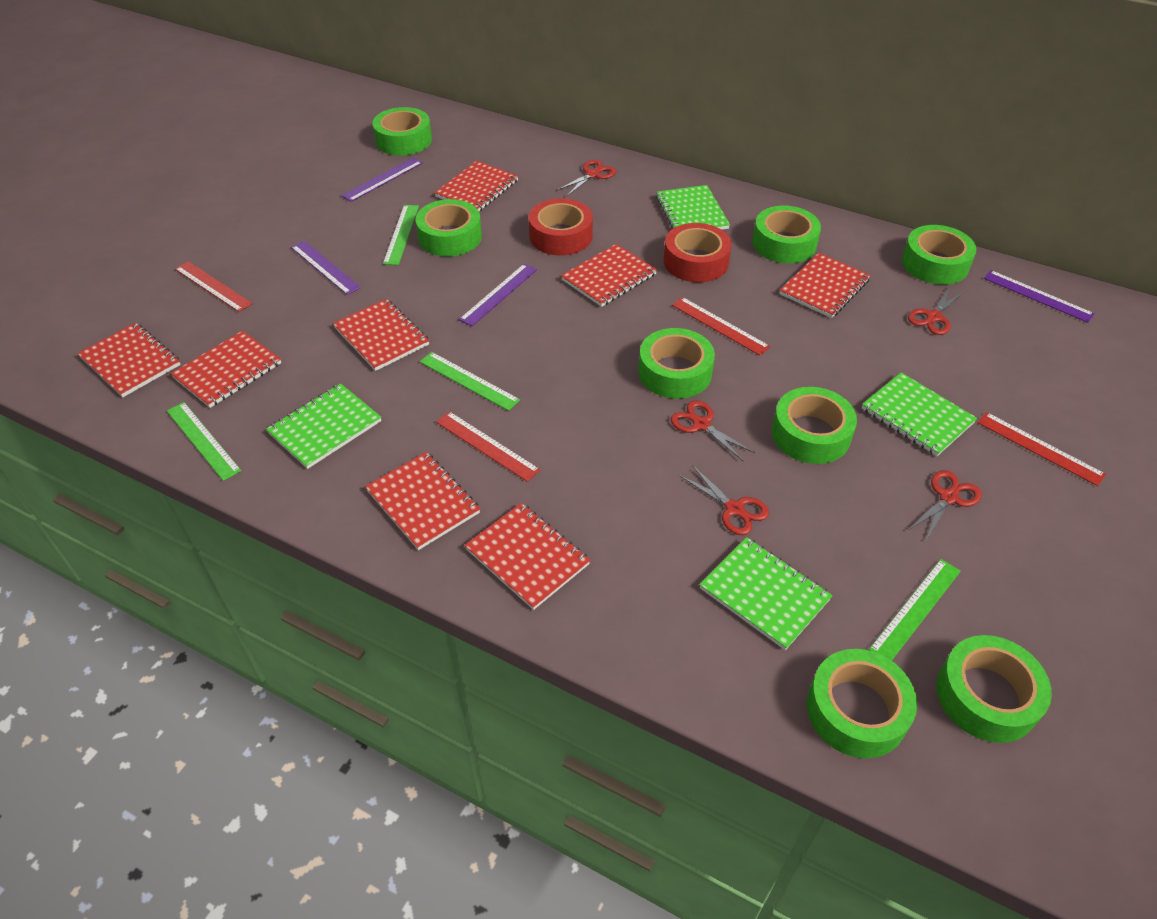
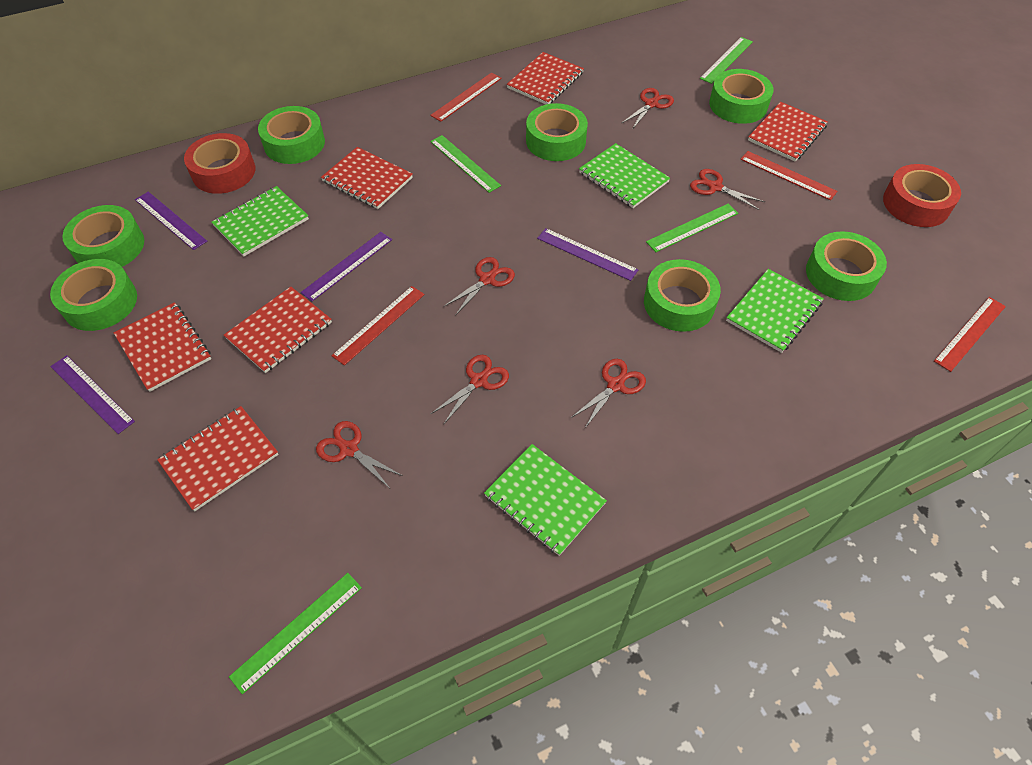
green tape: 8 -> 7
red notebook: 8 -> 6
red scissors: 5 -> 6

